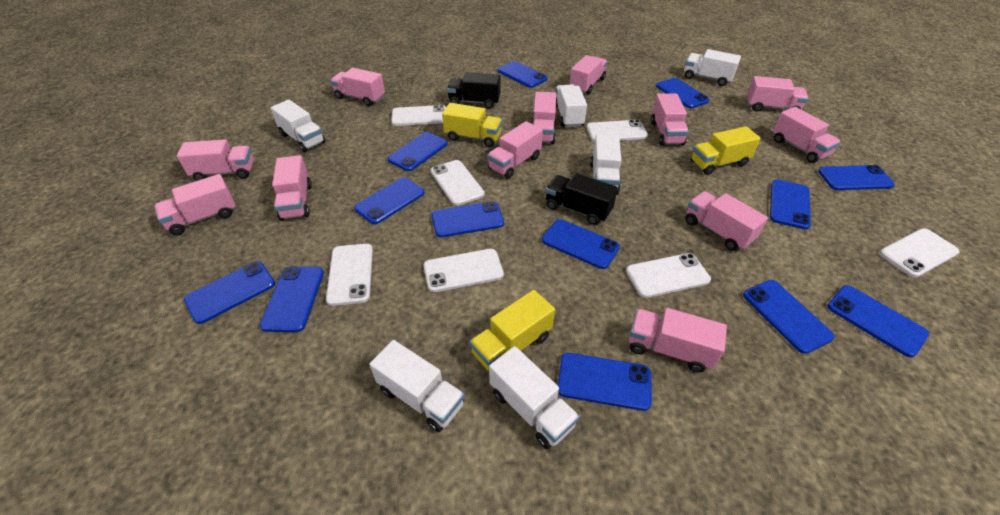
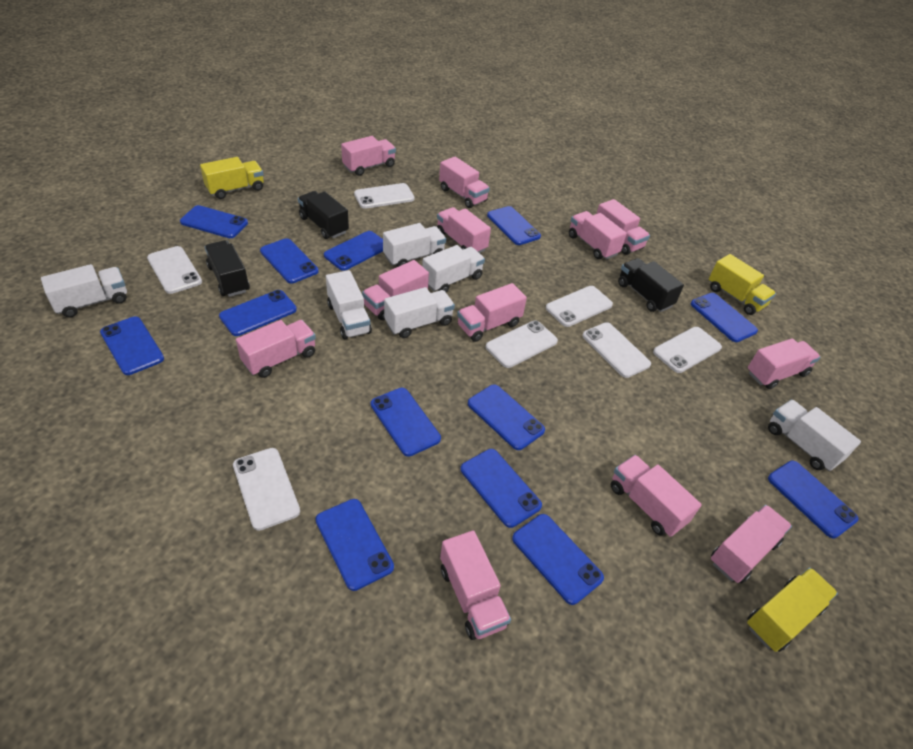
black truck: 2 -> 3

